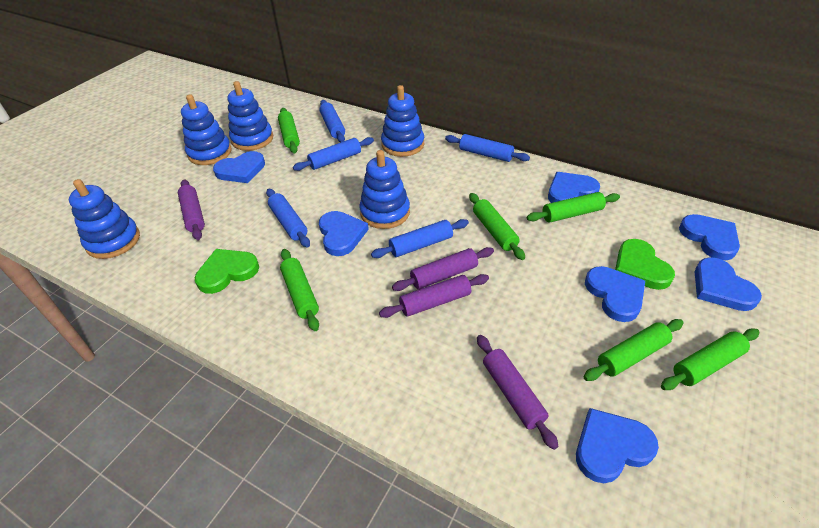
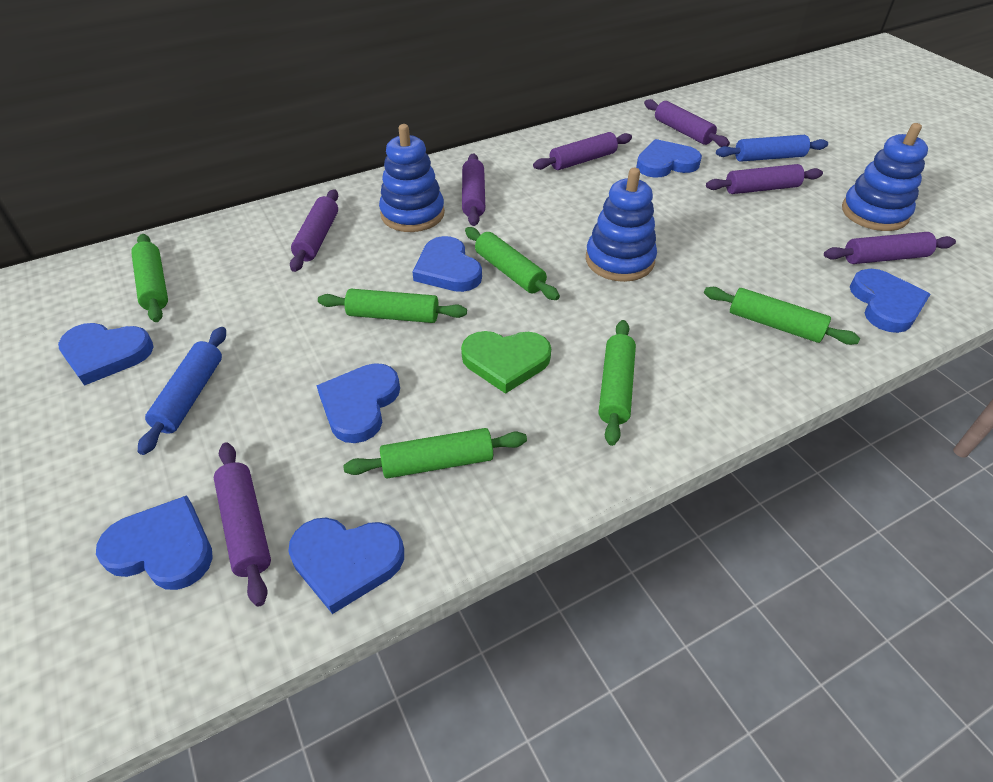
blue rolling pin: 5 -> 2
blue stacking toy: 5 -> 3
green heart: 2 -> 1
purple rolling pin: 4 -> 7

